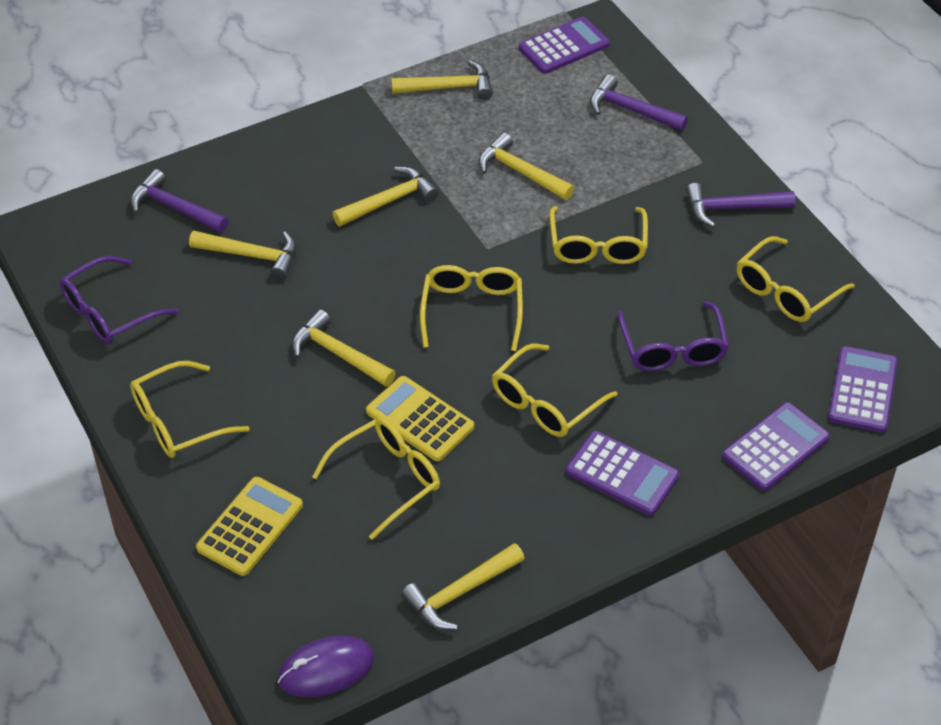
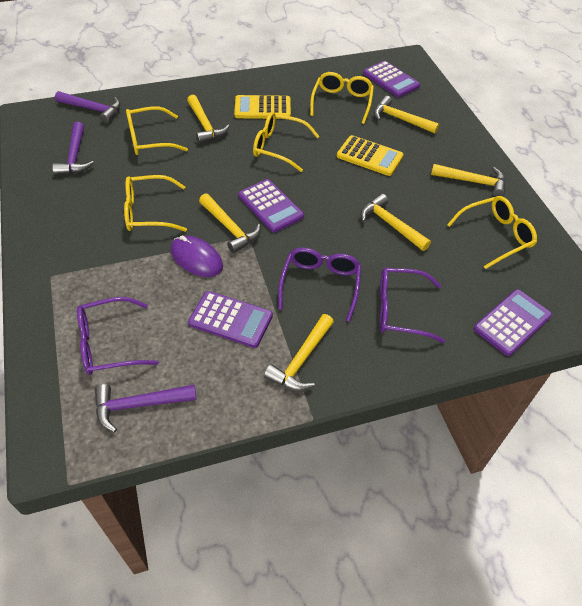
purple glasses: 2 -> 3
yellow glasses: 6 -> 5

